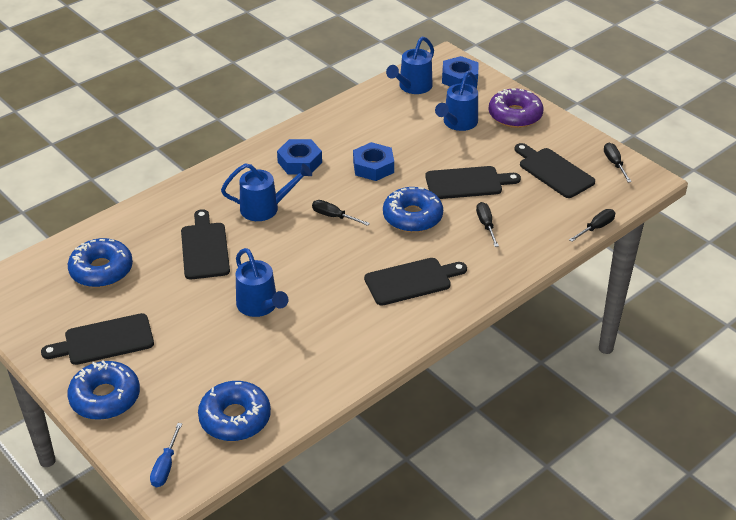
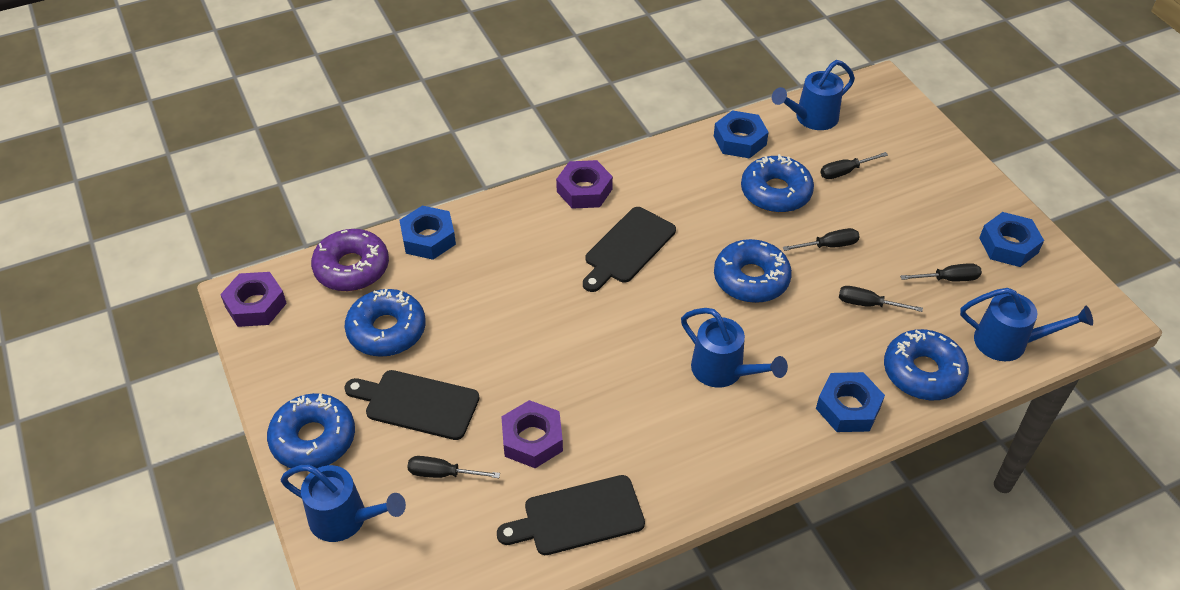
black cutting board: 5 -> 3
black screwdriver: 4 -> 5
blue donut: 4 -> 5
blue nut: 3 -> 4
blue screwdriver: 1 -> 0
purple nut: 0 -> 3

